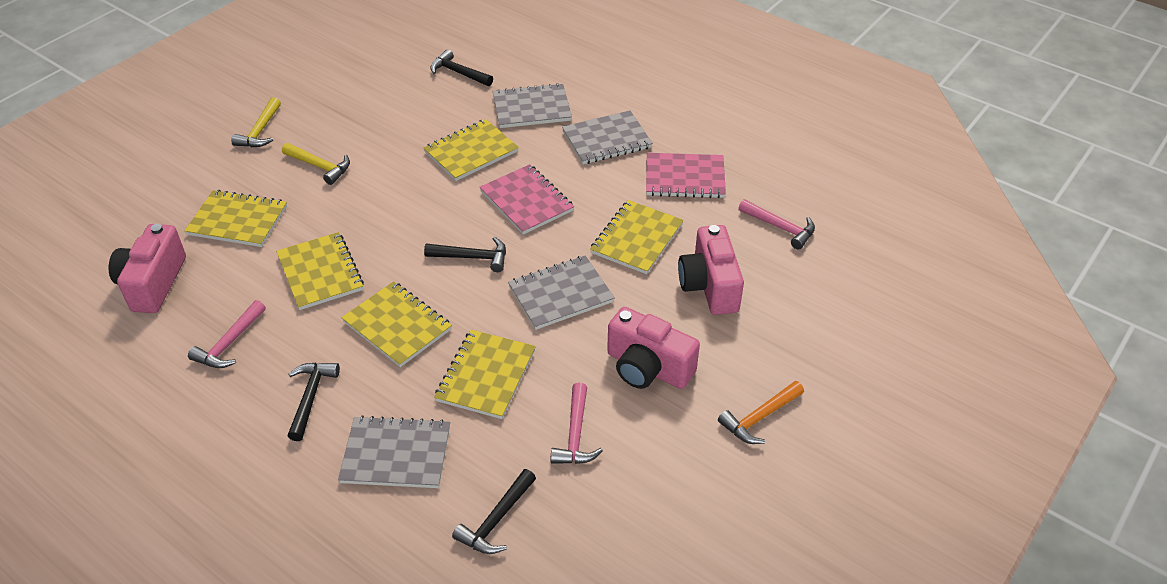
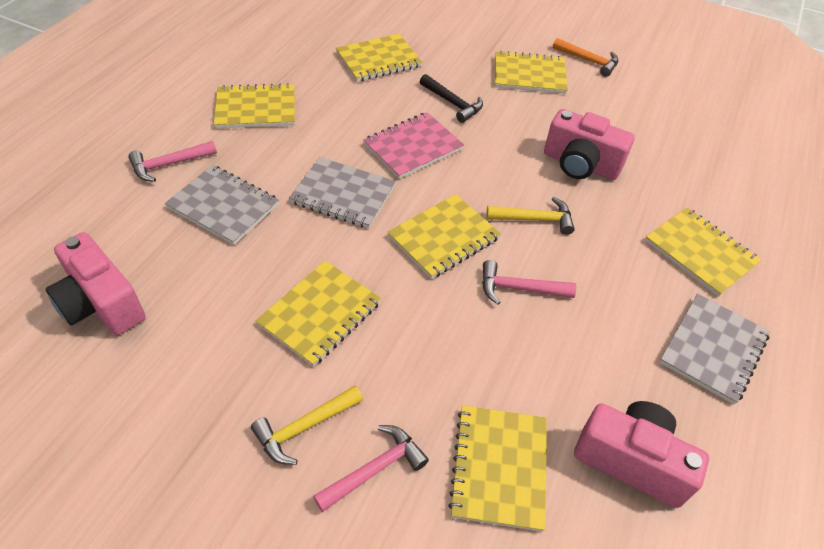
black hammer: 4 -> 1
grey notebook: 4 -> 3
pink notebook: 2 -> 1
yellow notebook: 6 -> 7

